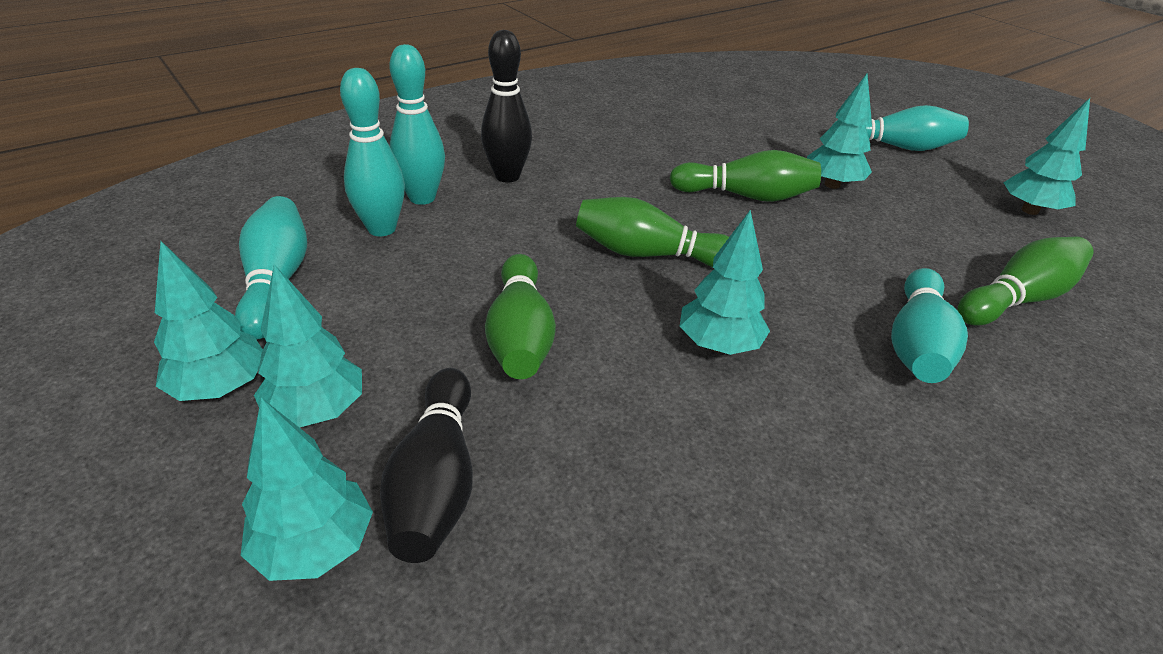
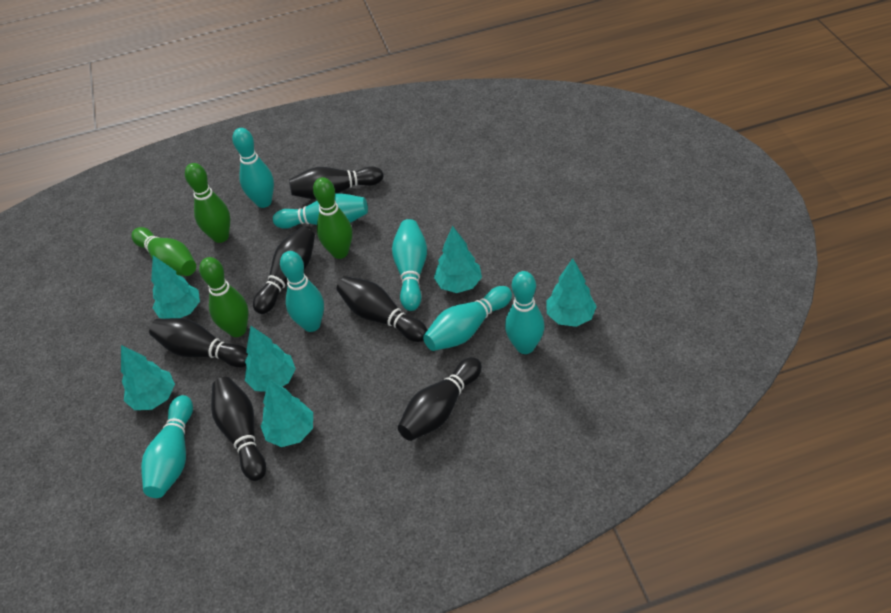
black bowling pin: 2 -> 6
turquoise bowling pin: 5 -> 7

